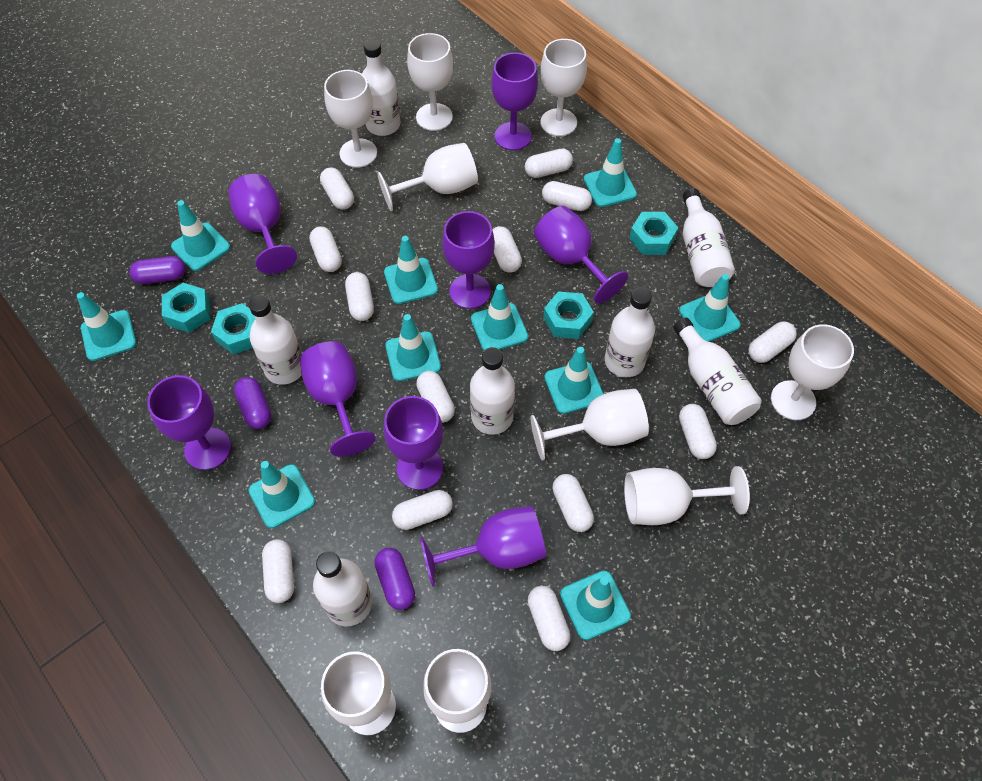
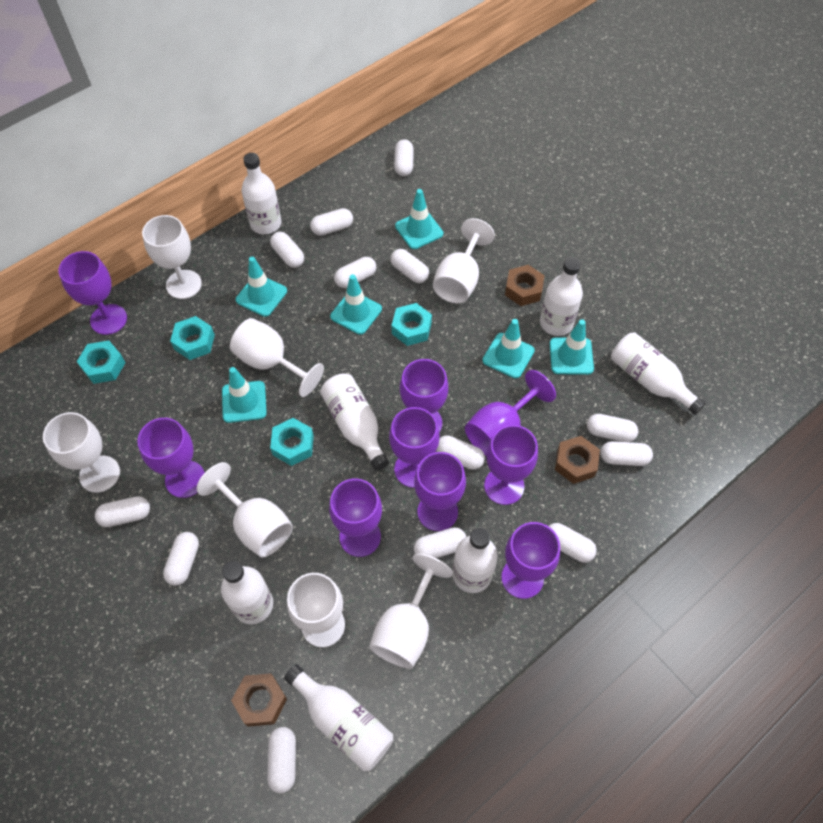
brown nut: 0 -> 3
purple capsule: 3 -> 0
purple goblet: 8 -> 9
turquoise traffic cone: 10 -> 6
white goblet: 9 -> 7

